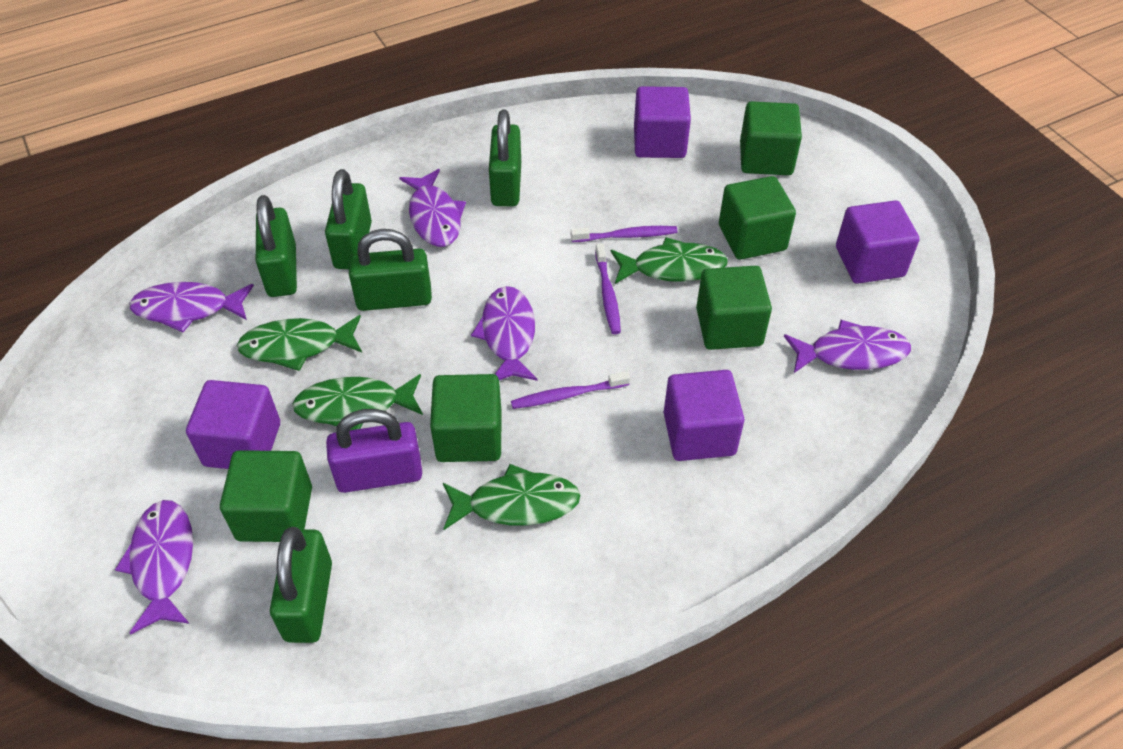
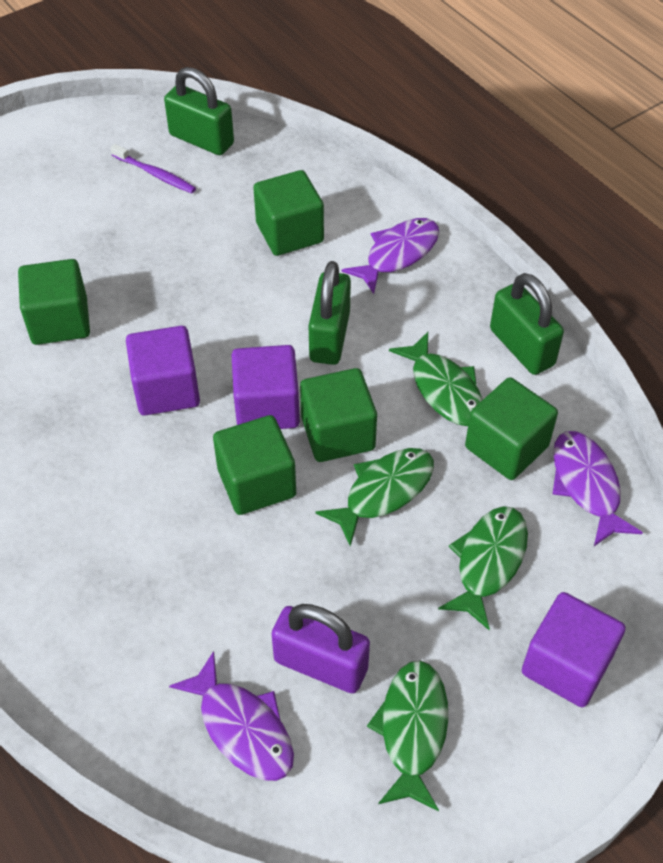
green padlock: 5 -> 3
purple cube: 4 -> 3
purple fish: 5 -> 3
purple toothbrush: 3 -> 1

